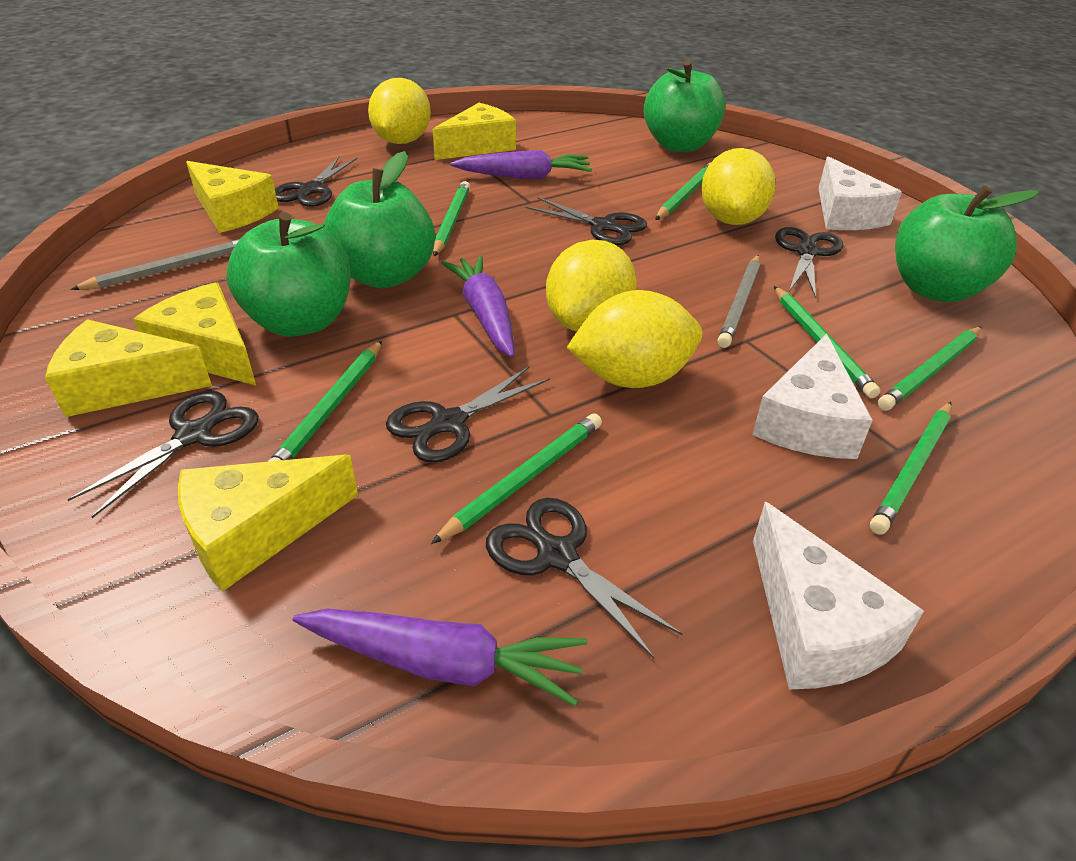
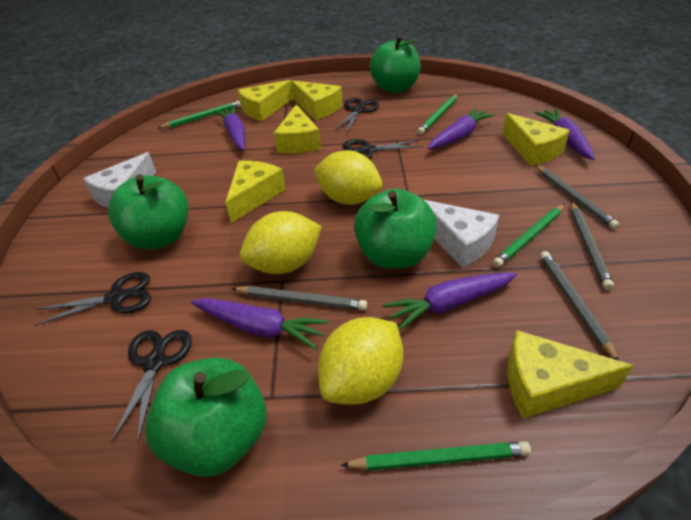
black scissors: 6 -> 4
green pencil: 7 -> 4
grey pencil: 2 -> 4
purple carrot: 3 -> 5
white cheese: 3 -> 2
yellow cheese: 5 -> 6
yellow lemon: 4 -> 3

